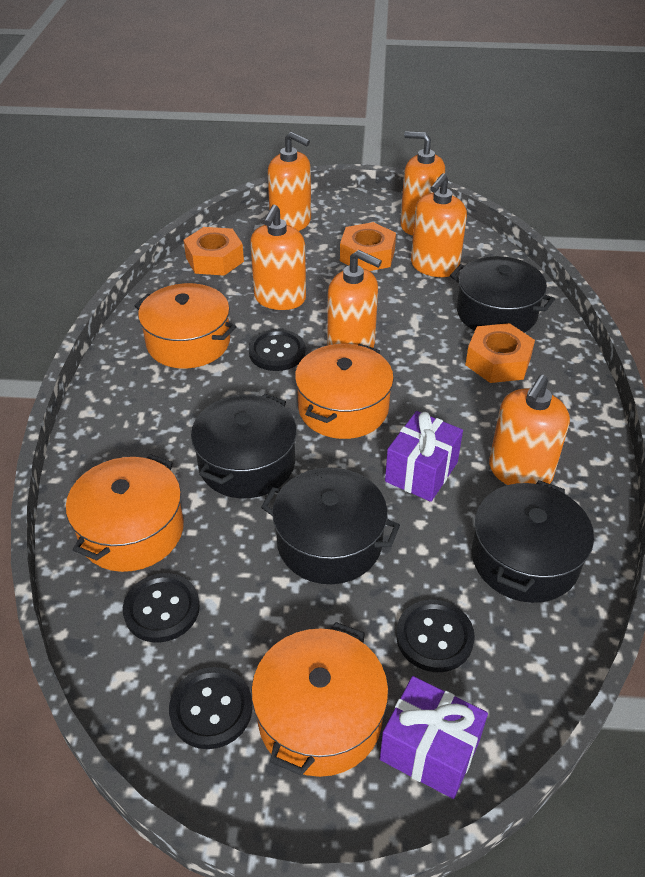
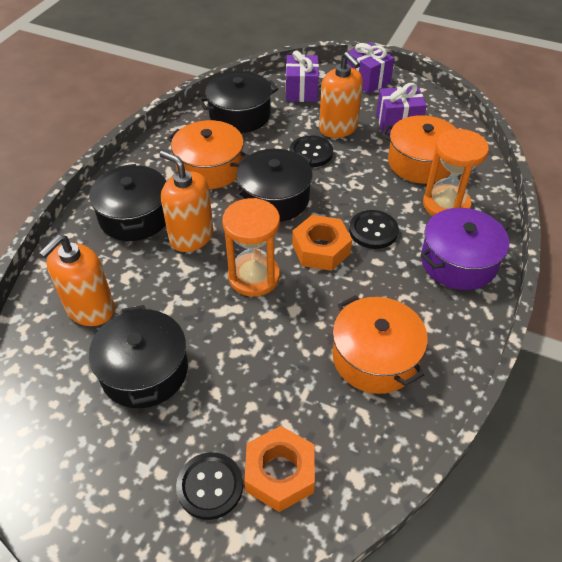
black button: 4 -> 3
orange hourglass: 0 -> 2
orange nut: 3 -> 2
orange pot: 4 -> 3
orange soap dispenser: 6 -> 3
purple gift: 2 -> 3
purple pot: 0 -> 1

